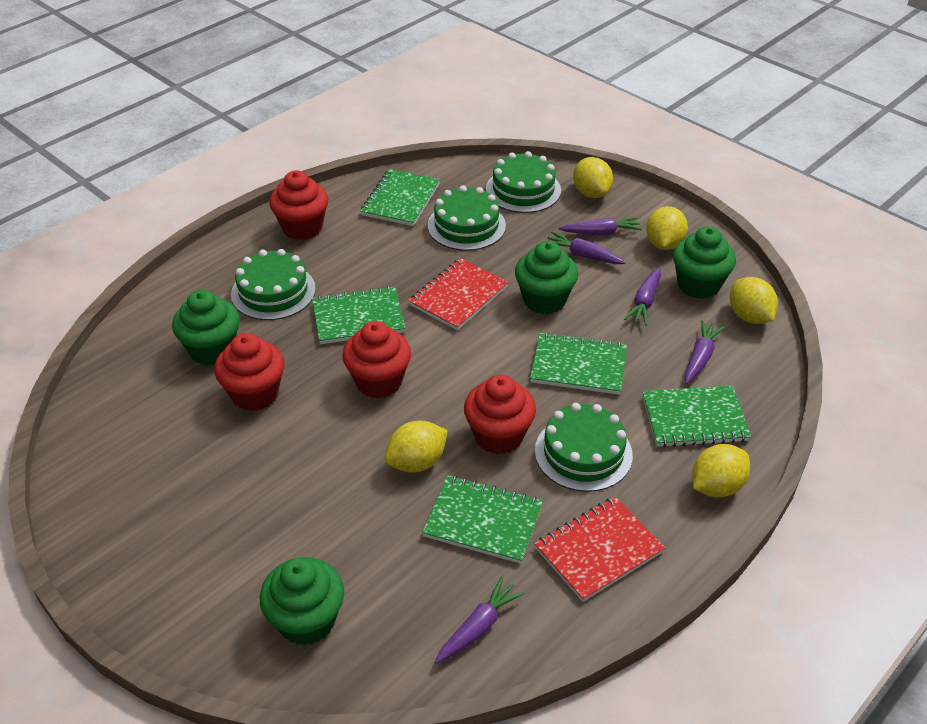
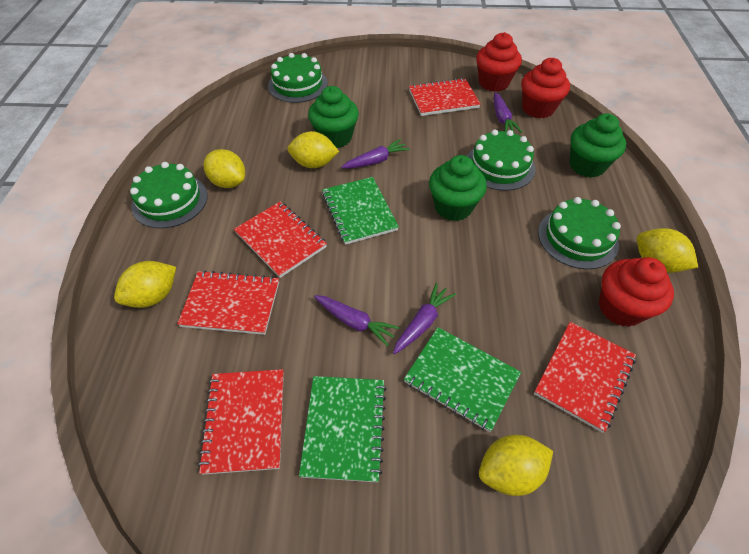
green cupcake: 4 -> 3
green notebook: 5 -> 3
purple carrot: 5 -> 4
red cupcake: 4 -> 3
red notebook: 2 -> 5

